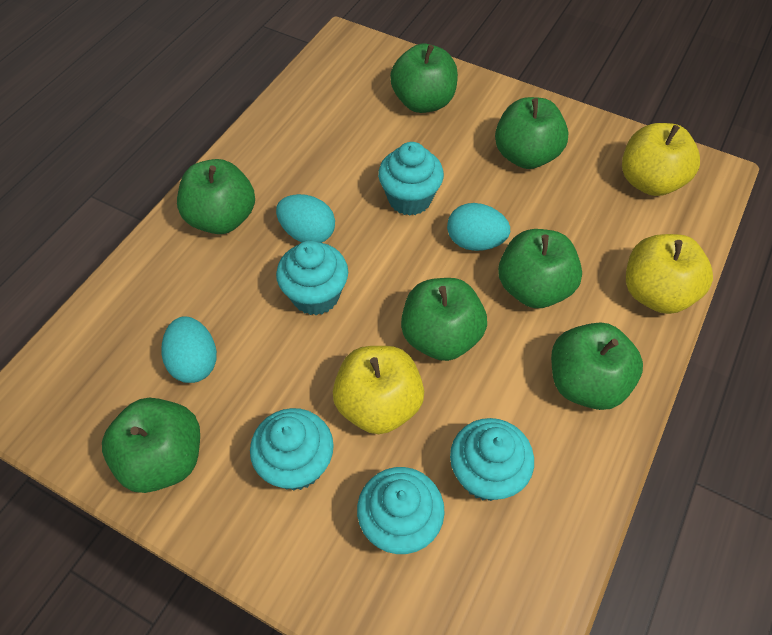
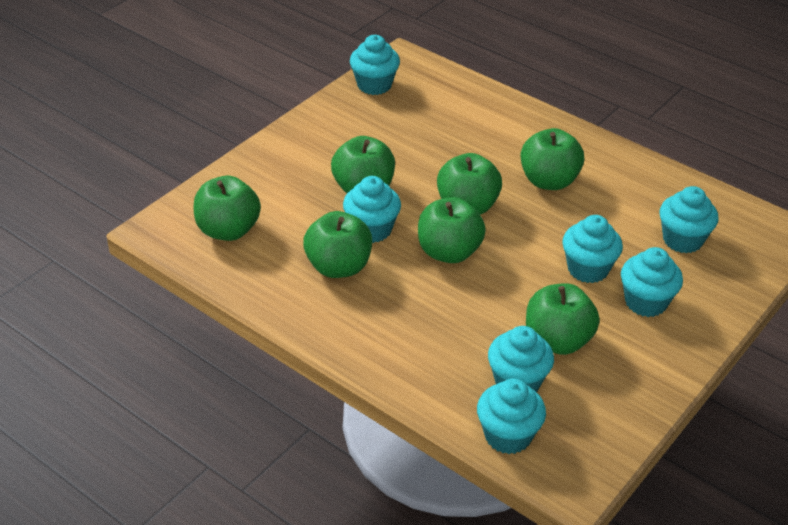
turquoise cupcake: 5 -> 7
turquoise egg: 3 -> 0
yellow apple: 3 -> 0

